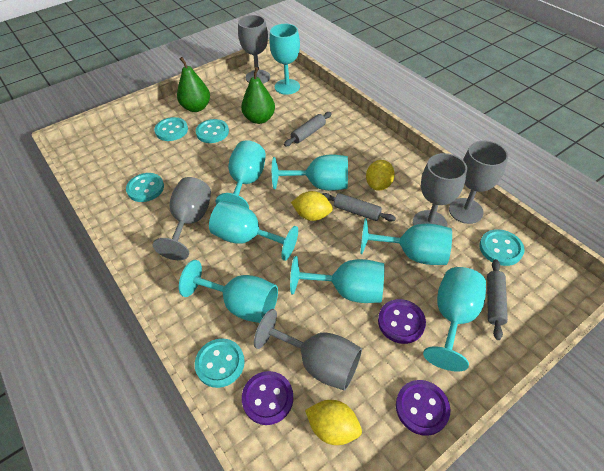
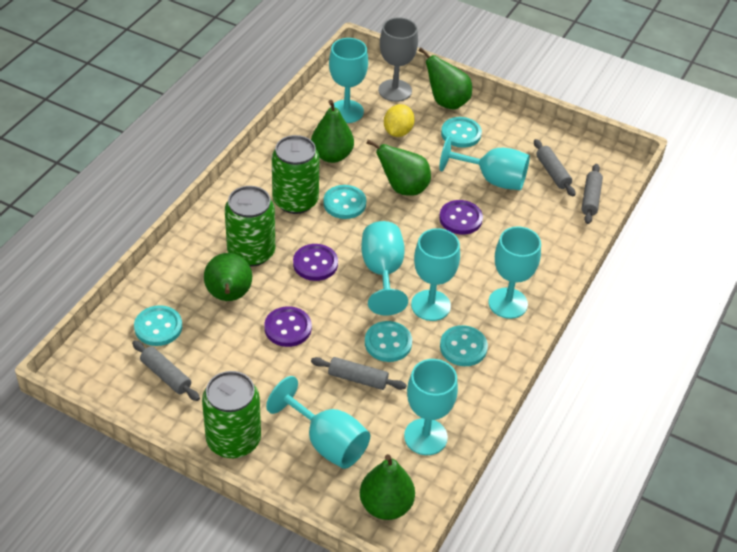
green can: 0 -> 3
green pear: 2 -> 5
grey goblet: 5 -> 1
grey rolling pin: 3 -> 4
turquoise goblet: 8 -> 7
yellow lemon: 3 -> 1

